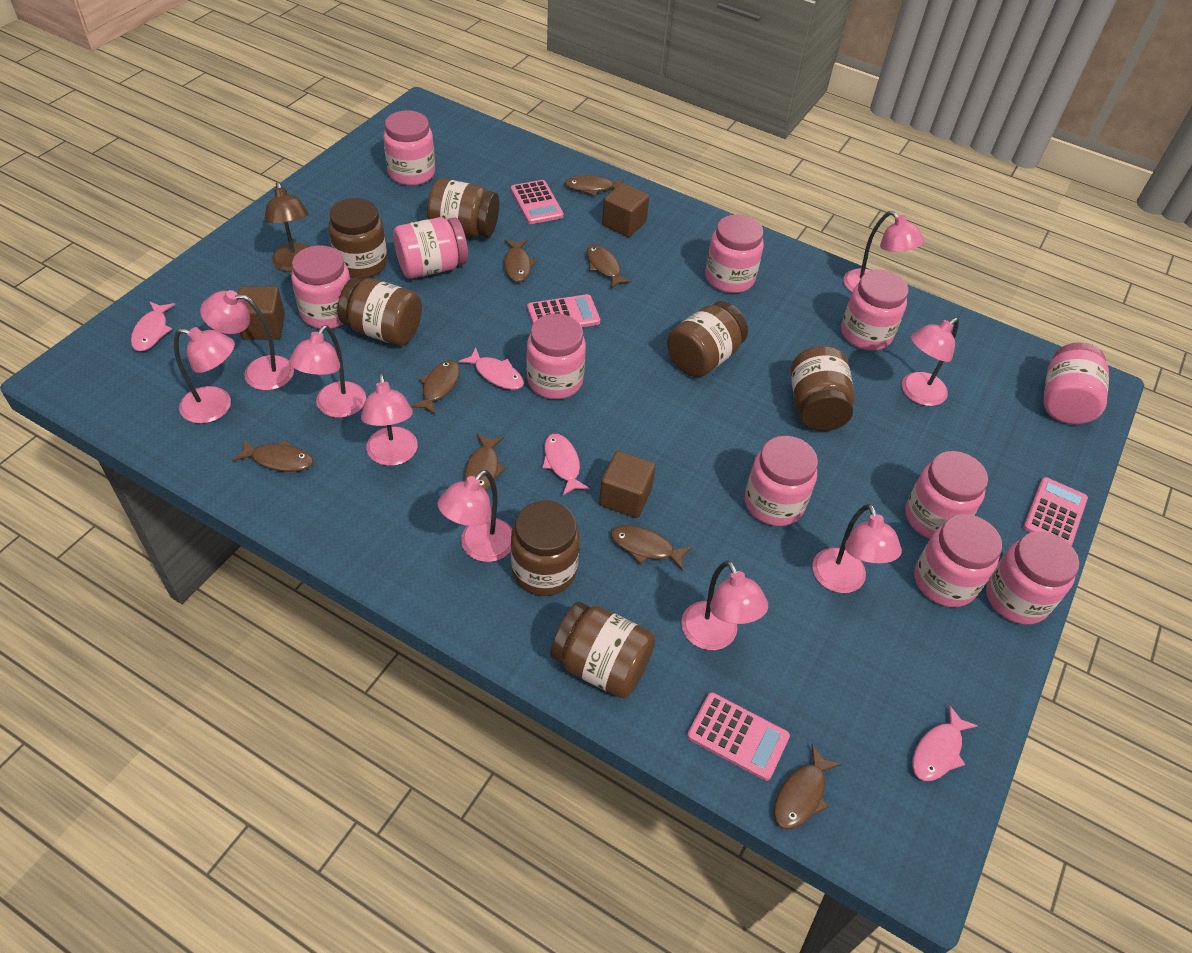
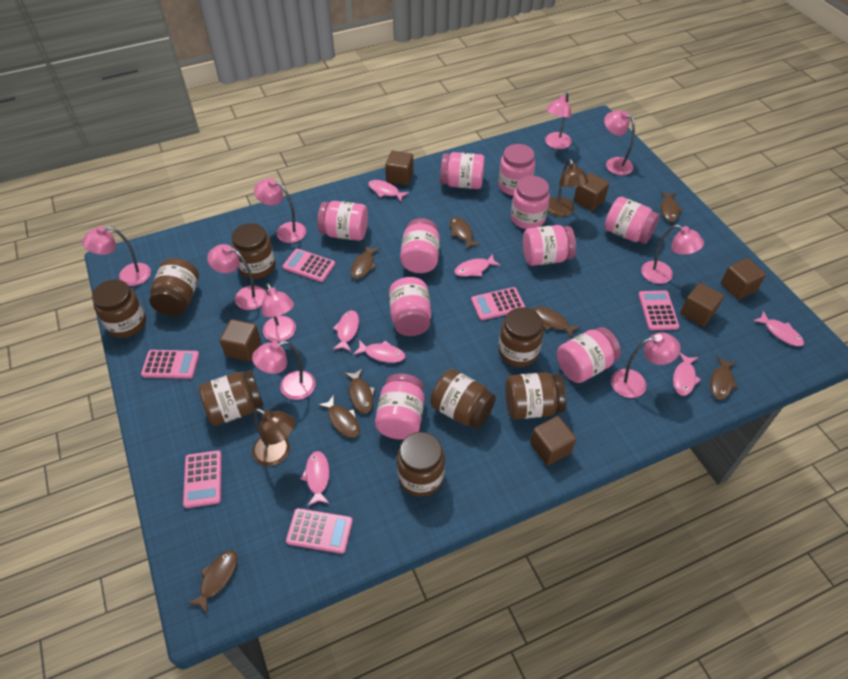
brown cube: 3 -> 6
brown jar: 7 -> 8
brown lamp: 1 -> 2
pink calculator: 4 -> 6
pink fish: 4 -> 7
pink jar: 11 -> 10

